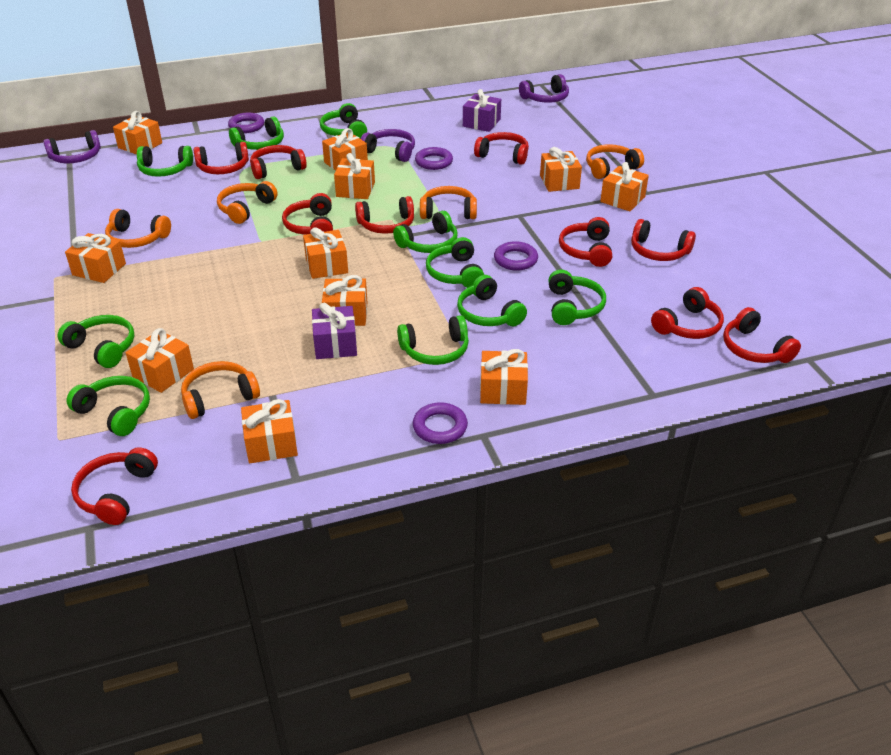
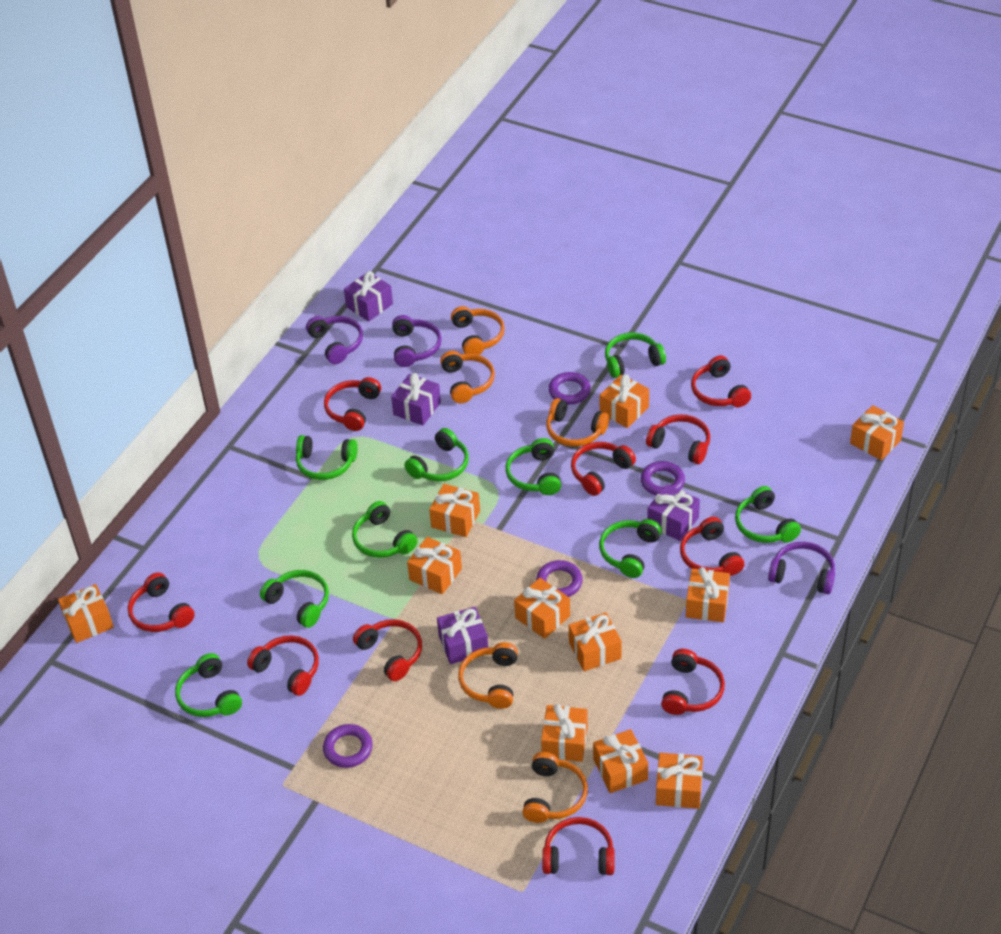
green headphones: 10 -> 9
purple gift: 2 -> 4

